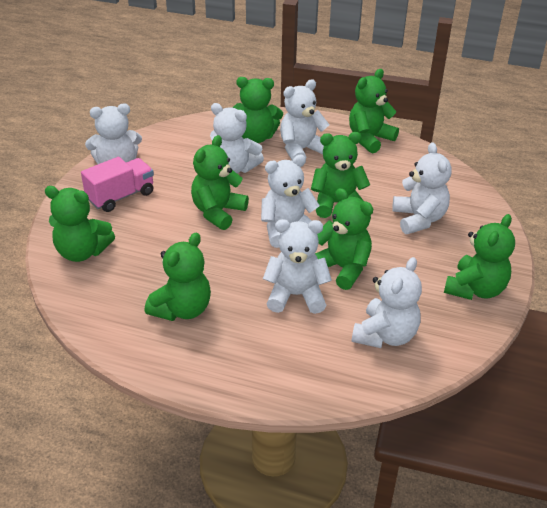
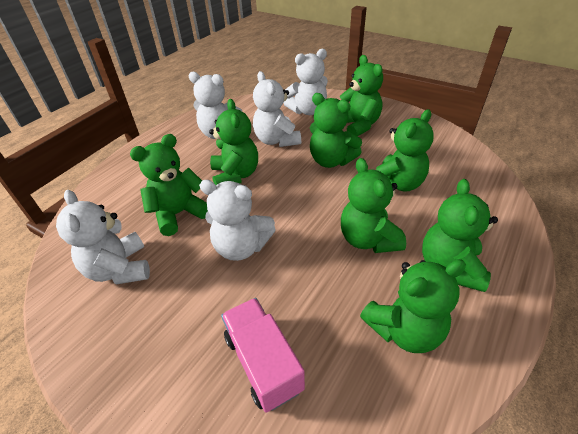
white teddy bear: 7 -> 5

